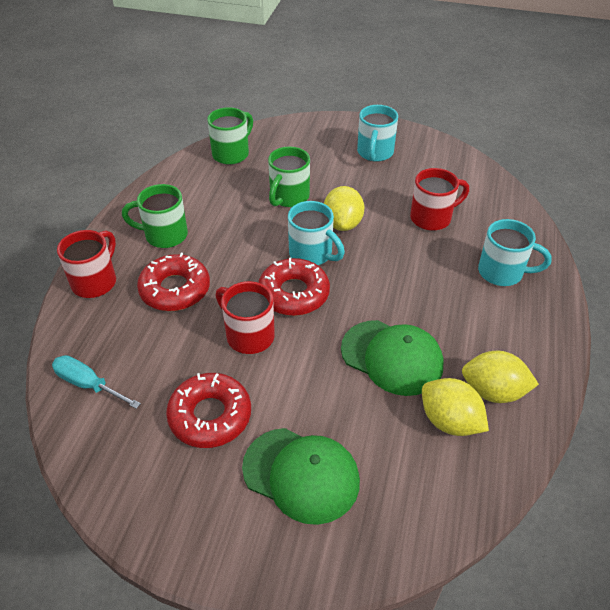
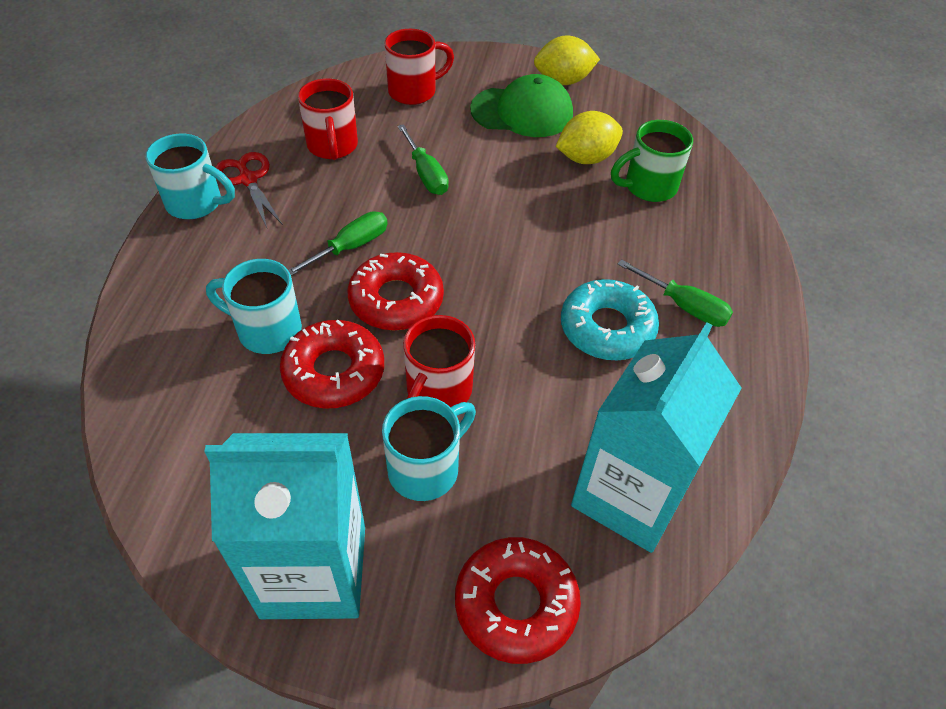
green cap: 2 -> 1
green mug: 3 -> 1
green screwdriver: 0 -> 3
red scissors: 0 -> 1
turquoise carton: 0 -> 2
turquoise donut: 0 -> 1
turquoise screwdriver: 1 -> 0
yellow lemon: 3 -> 2

